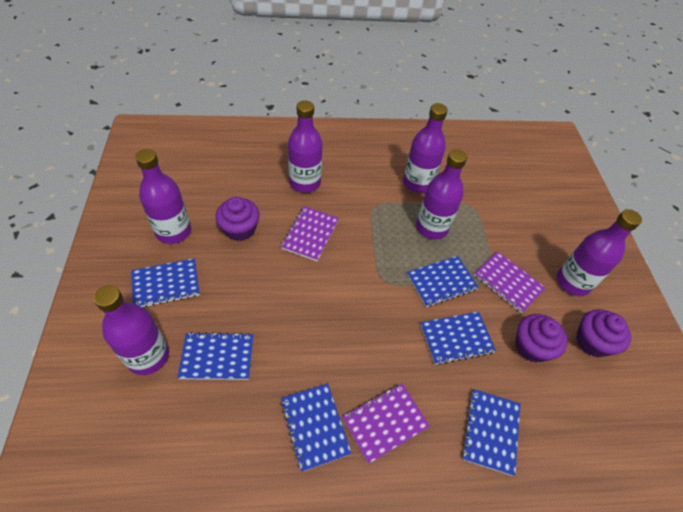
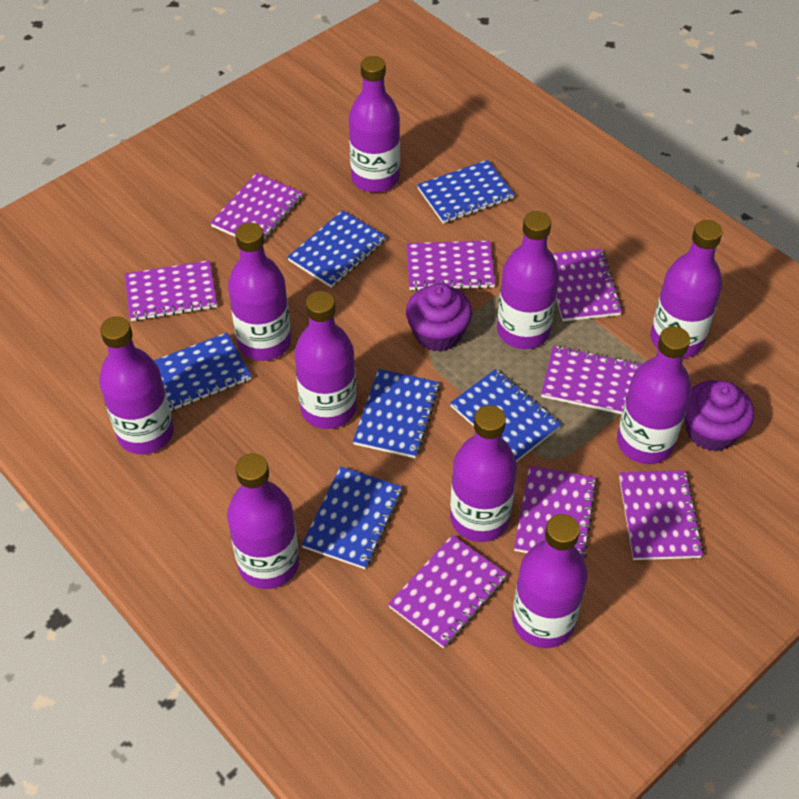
purple bottle: 6 -> 10
purple cupcake: 3 -> 2
purple notebook: 3 -> 8

